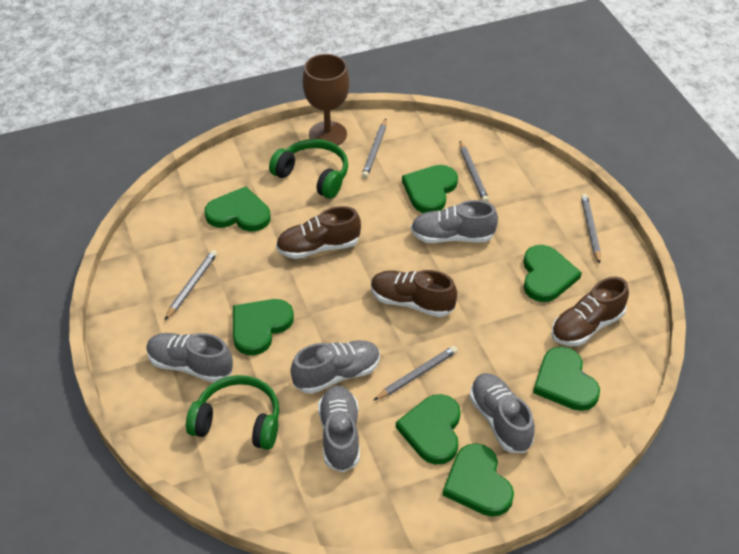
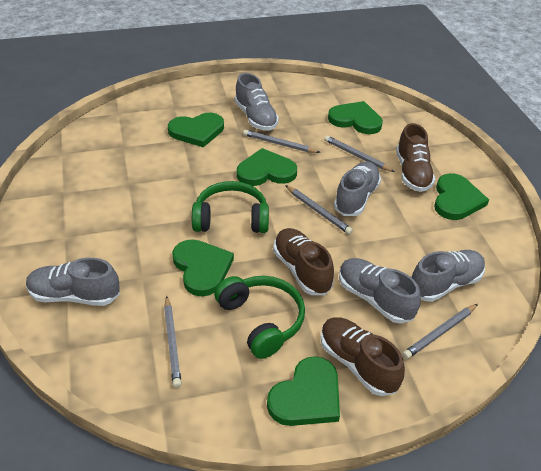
brown goblet: 1 -> 0
green heart: 7 -> 6

